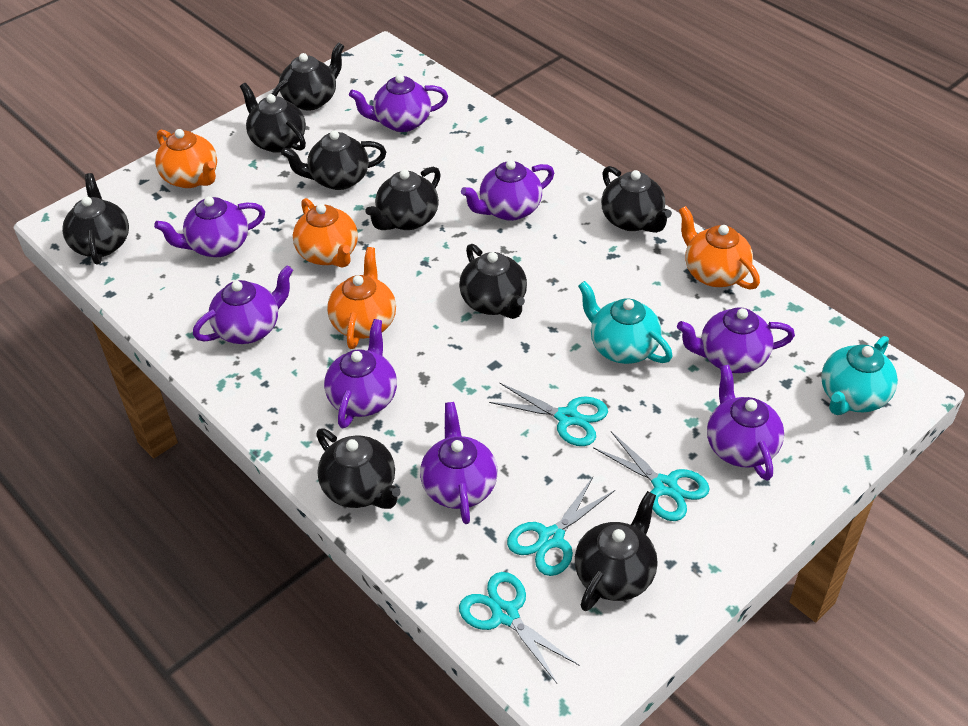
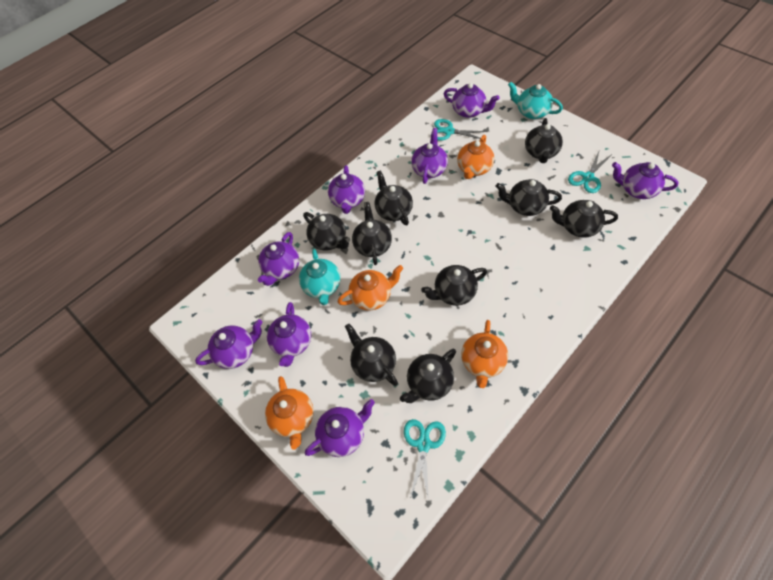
turquoise scissors: 4 -> 3

